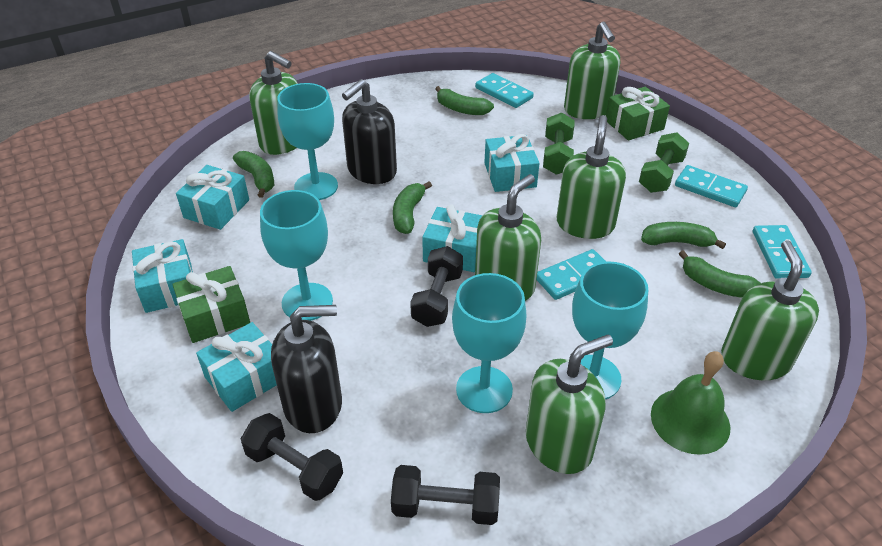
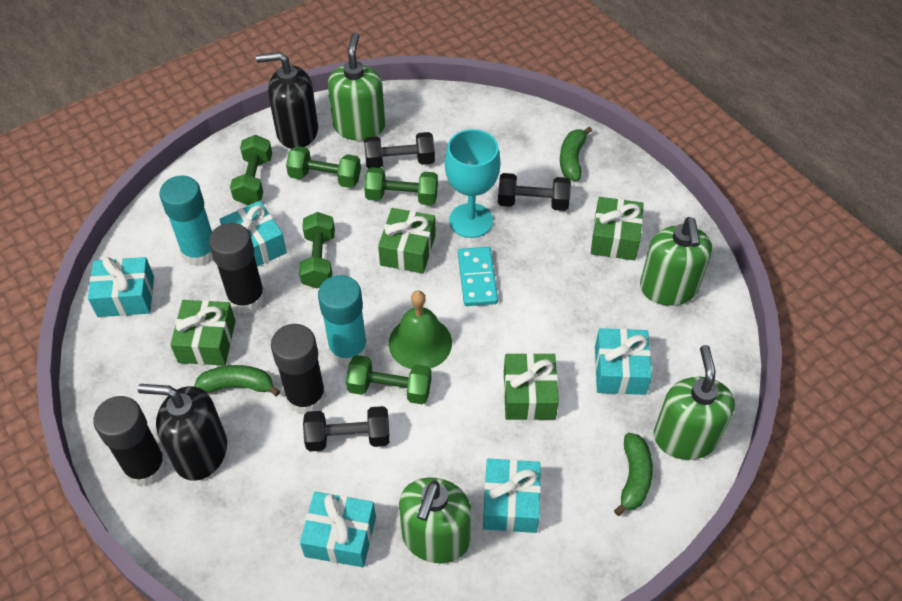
black glue stick: 0 -> 3
green banana: 5 -> 3
green dumbbell: 2 -> 5
green gift: 2 -> 4
green soap dispenser: 6 -> 4
turquoise domino: 4 -> 1
turquoise glue stick: 0 -> 2
turquoise goblet: 4 -> 1

